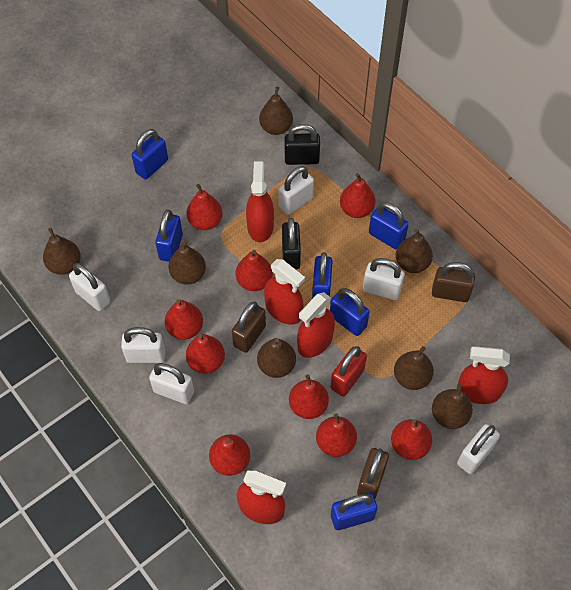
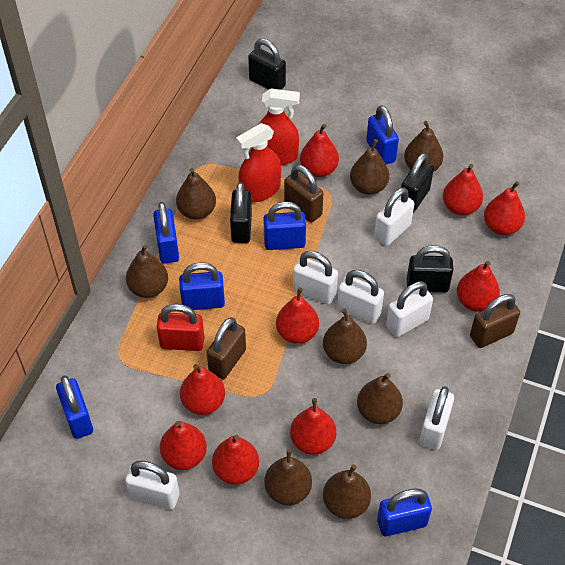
black padlock: 2 -> 4
brown pear: 7 -> 8
red spray bottle: 5 -> 2

